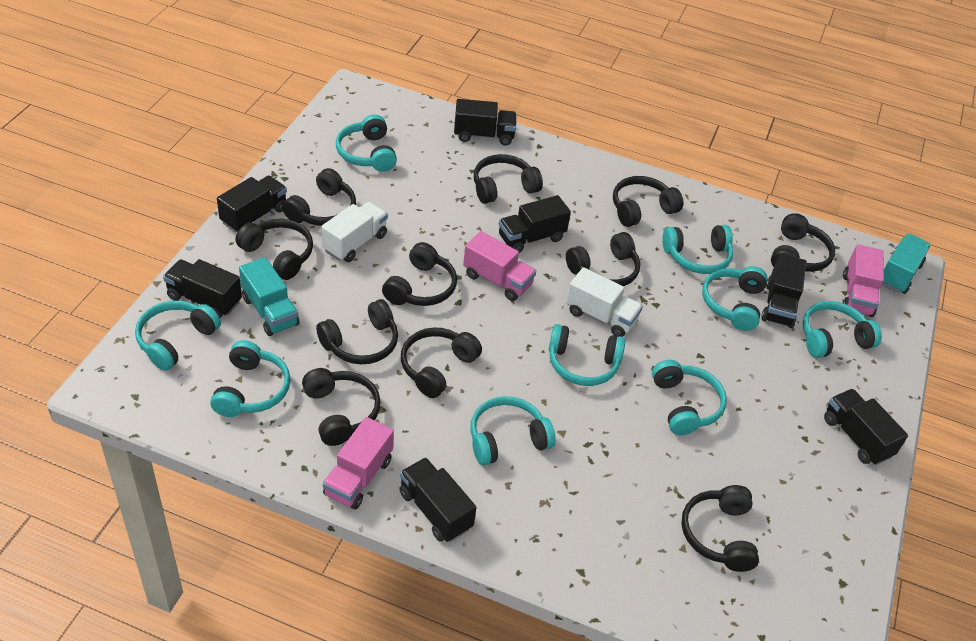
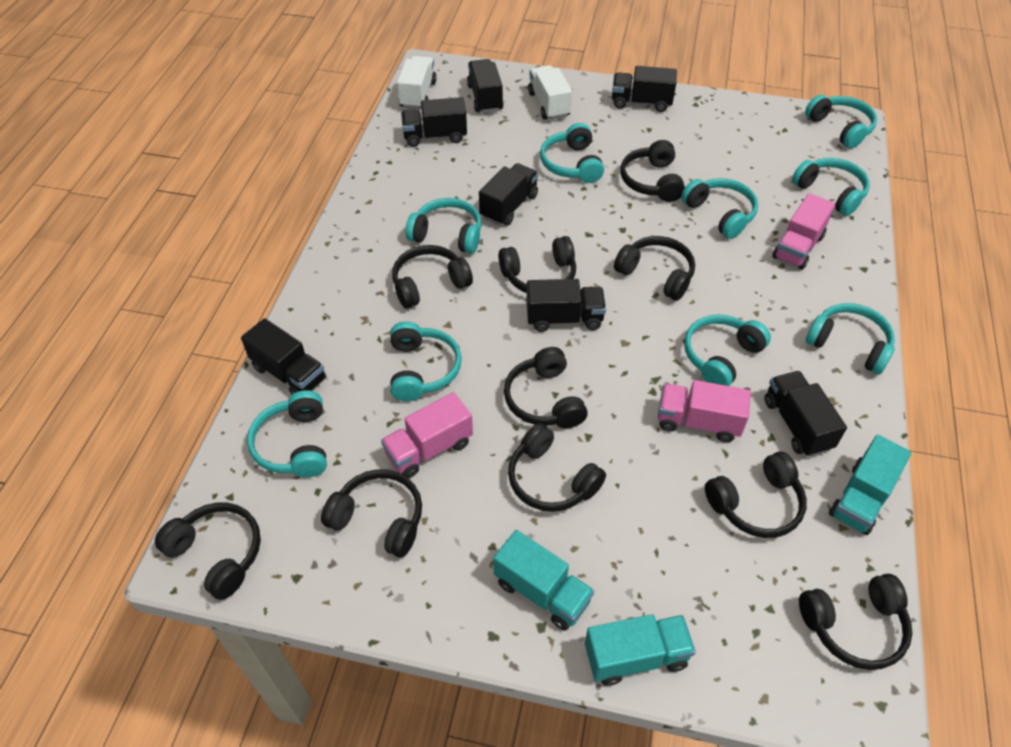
black headphones: 11 -> 10
turquoise truck: 2 -> 3

